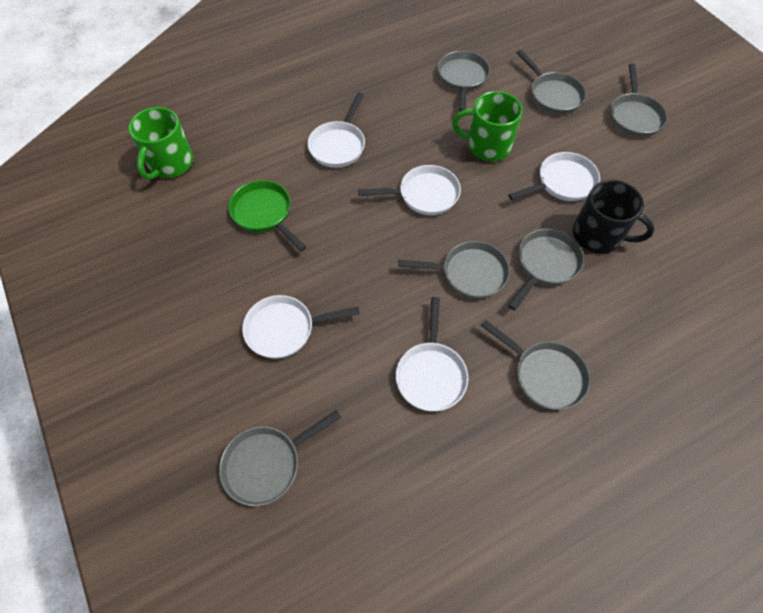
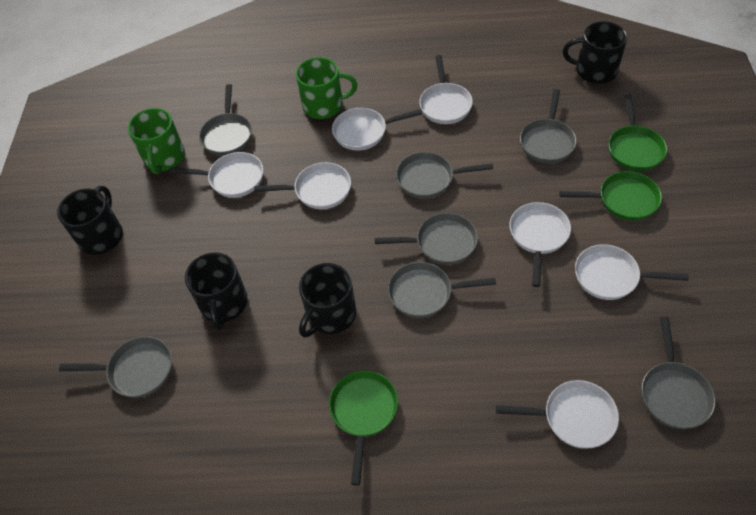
black mug: 1 -> 4
green pan: 1 -> 3
white pan: 5 -> 7

